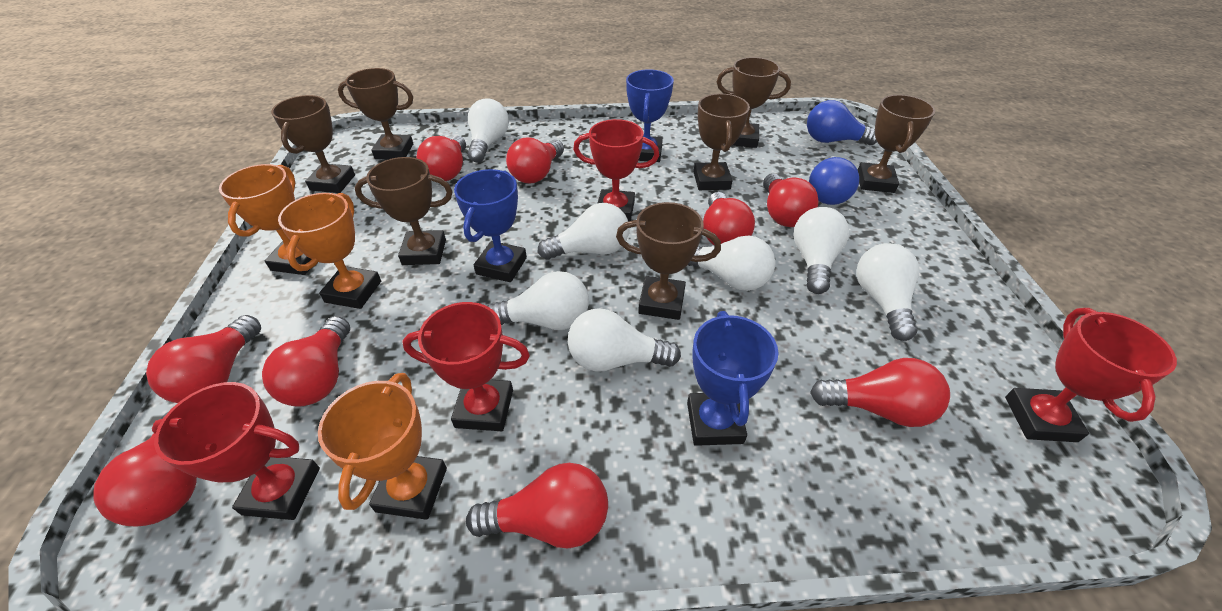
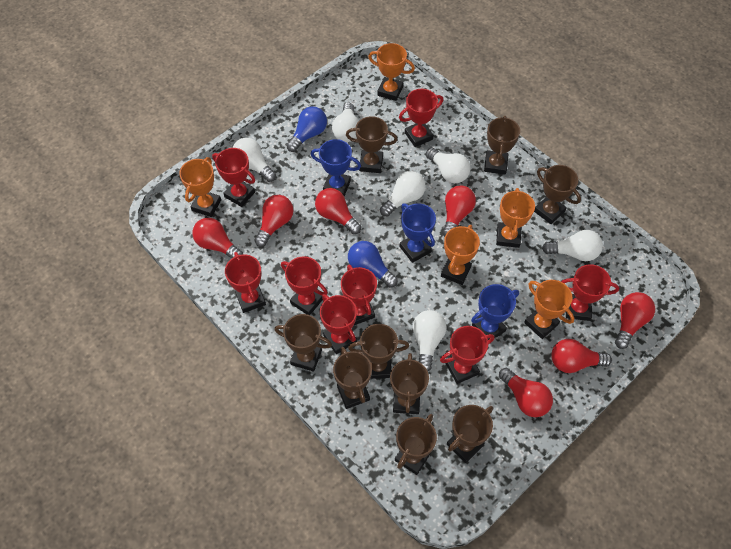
brown trophy: 7 -> 9
orange trophy: 3 -> 5
red light bulb: 9 -> 7
red trophy: 4 -> 8
white light bulb: 7 -> 6

